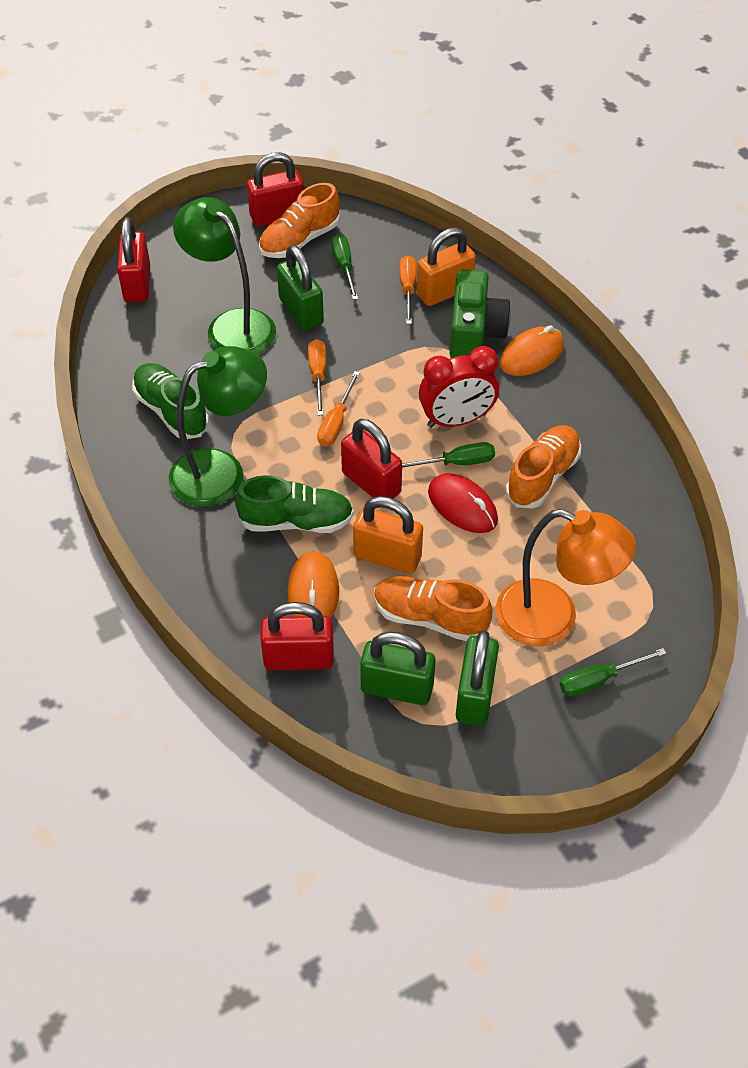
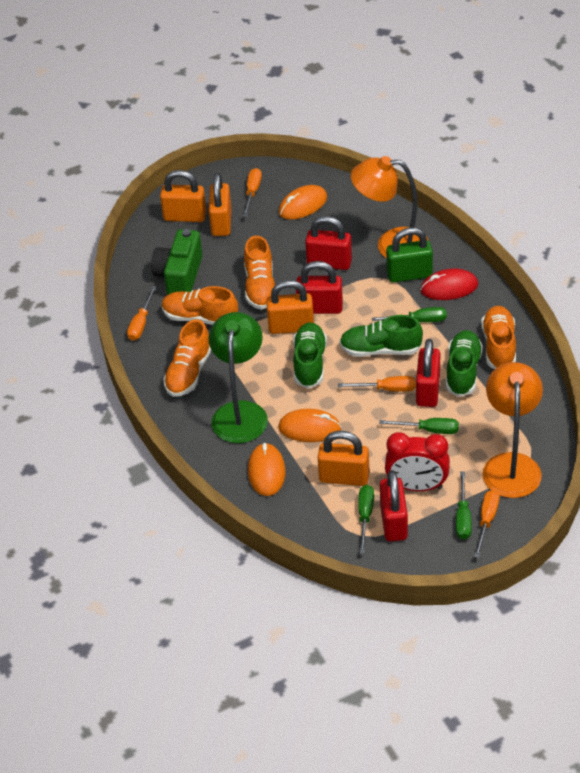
green lamp: 2 -> 1
green padlock: 3 -> 1
green screwdriver: 3 -> 4
green shoe: 2 -> 3
orange lamp: 1 -> 2
orange mouse: 2 -> 3
orange padlock: 2 -> 4
orange screwdriver: 3 -> 4
orange shoe: 3 -> 4

